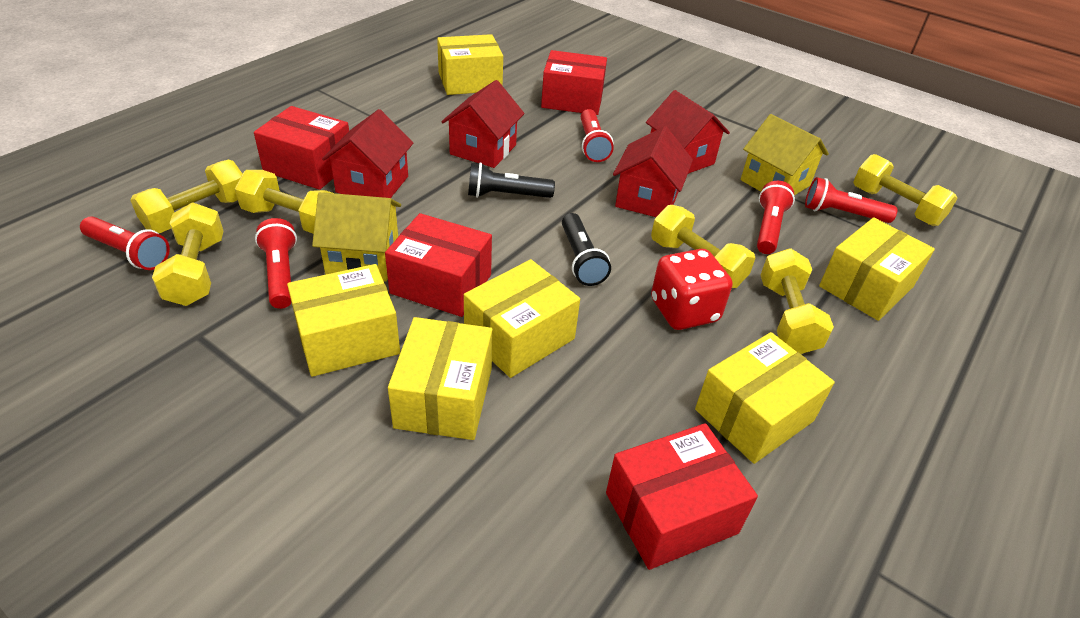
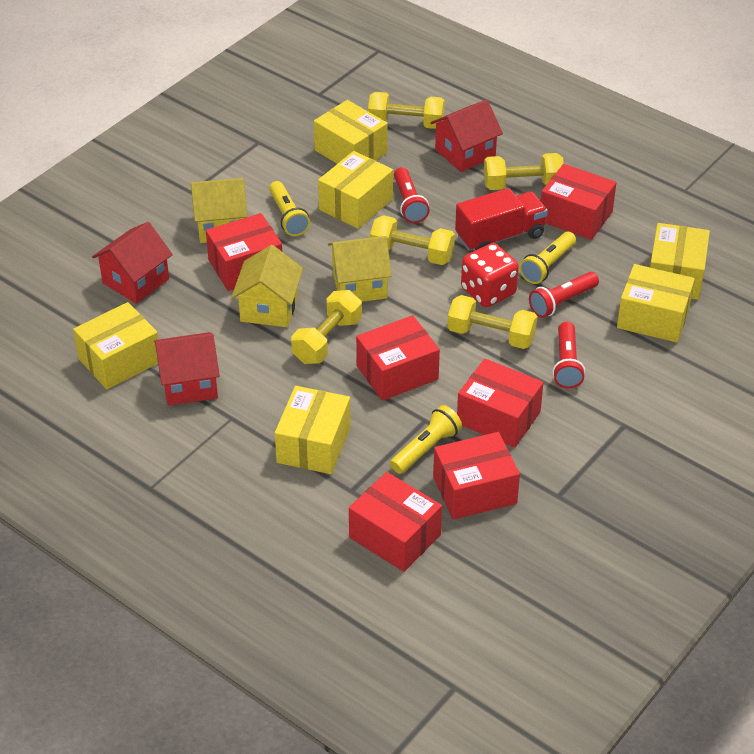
black flashlight: 2 -> 0
red box: 4 -> 6
red flashlight: 5 -> 3
red house: 4 -> 3
red truck: 0 -> 1
yellow dumbbell: 6 -> 5
yellow flashlight: 0 -> 3
yellow house: 2 -> 3

